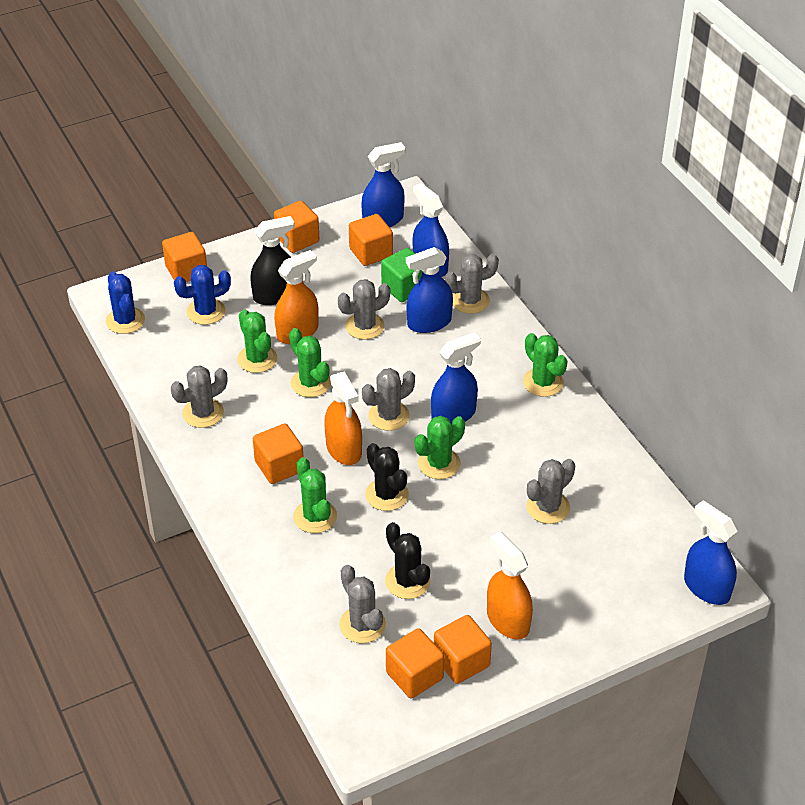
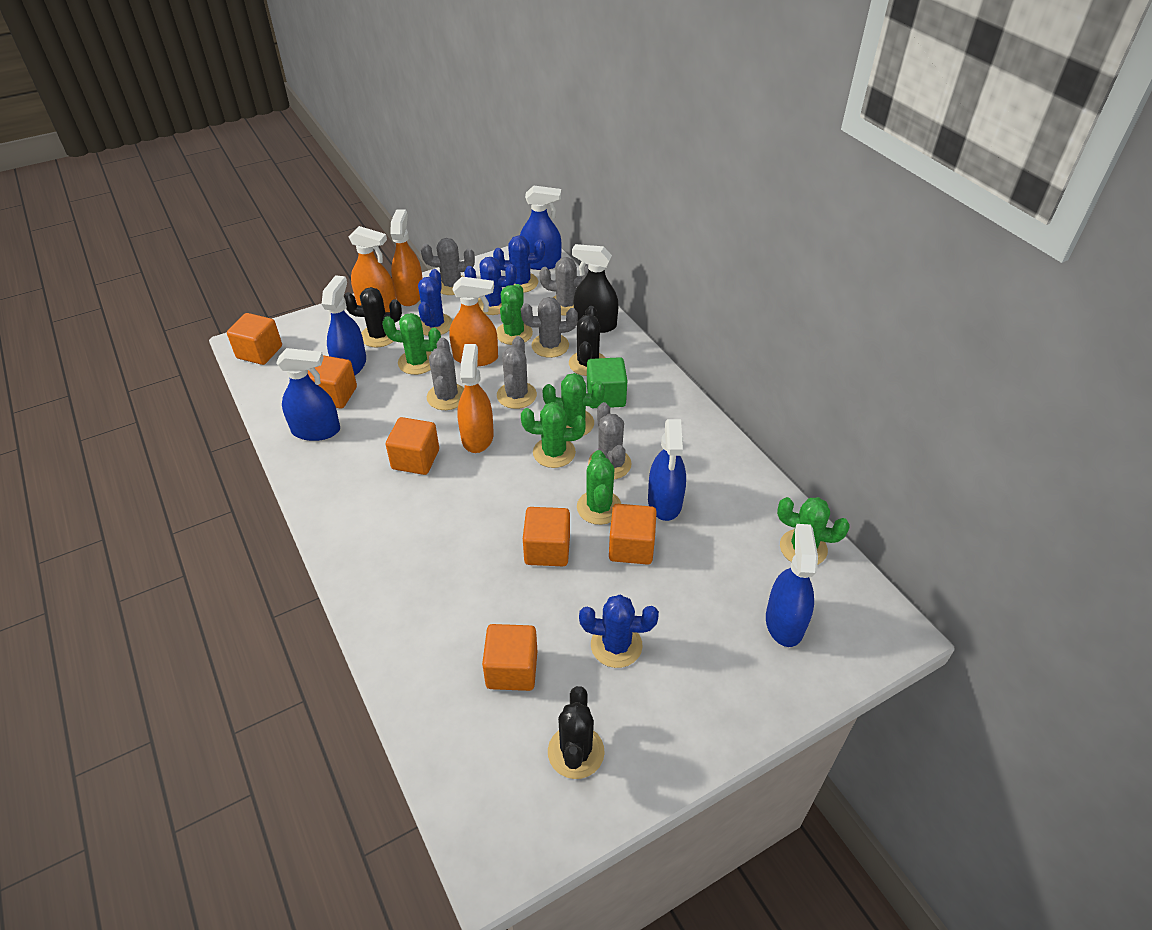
black cactus: 2 -> 3
blue cactus: 2 -> 4
green cactus: 5 -> 6
orange spray bottle: 3 -> 4

